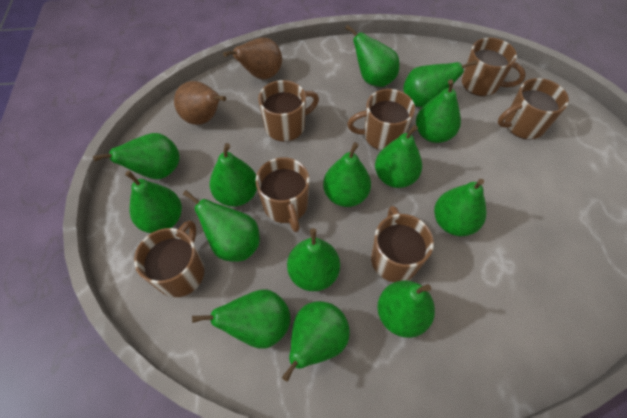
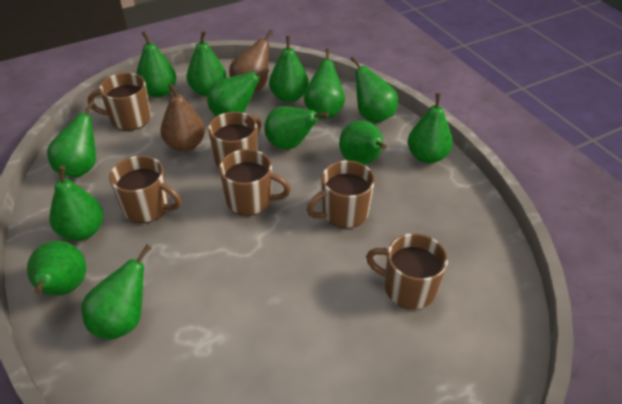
brown mug: 7 -> 6
green pear: 14 -> 13

